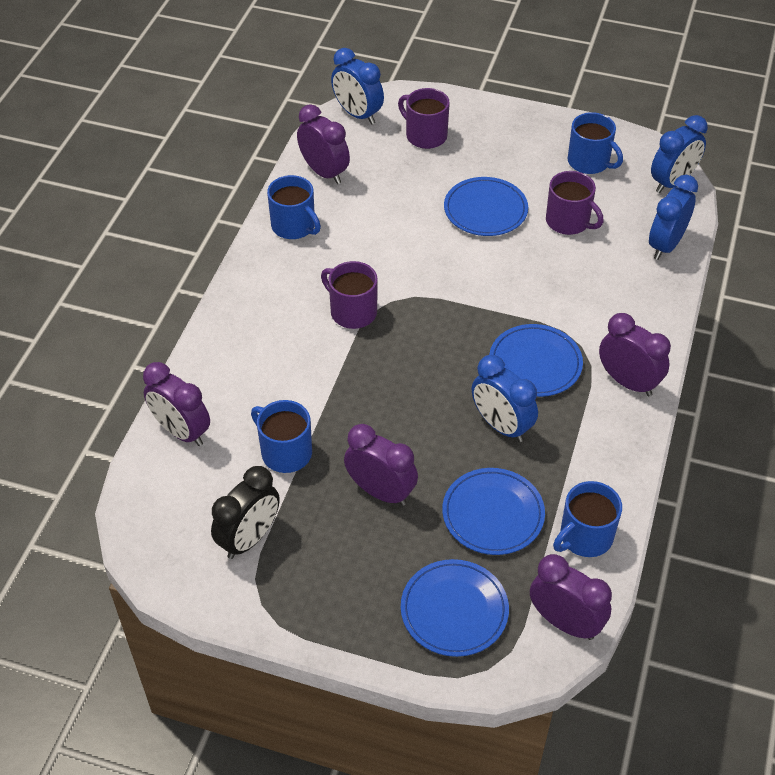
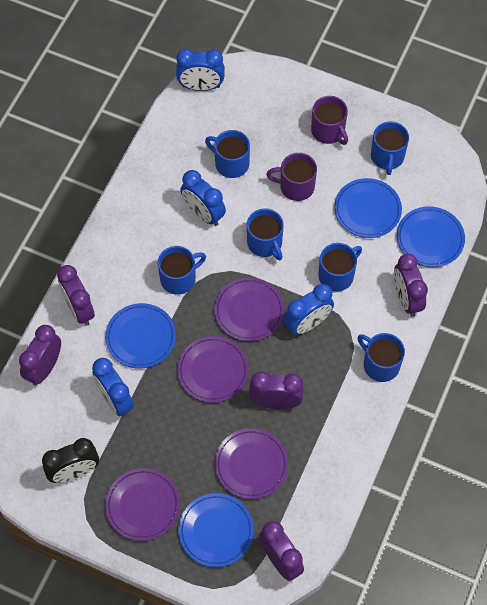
blue mug: 4 -> 6
purple mug: 3 -> 2
purple plate: 0 -> 4

